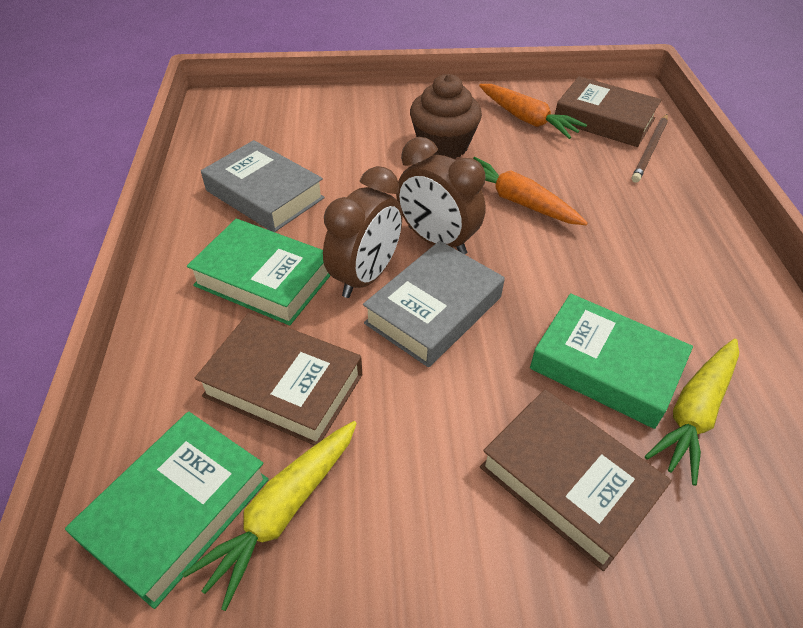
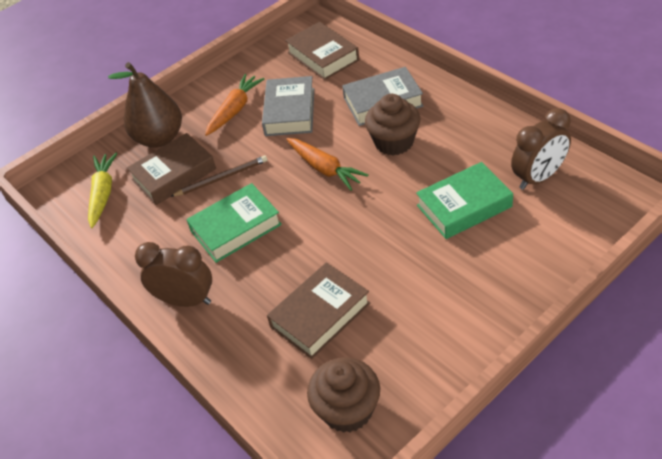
brown cupcake: 1 -> 2
brown pear: 0 -> 1
green book: 3 -> 2
yellow carrot: 2 -> 1

